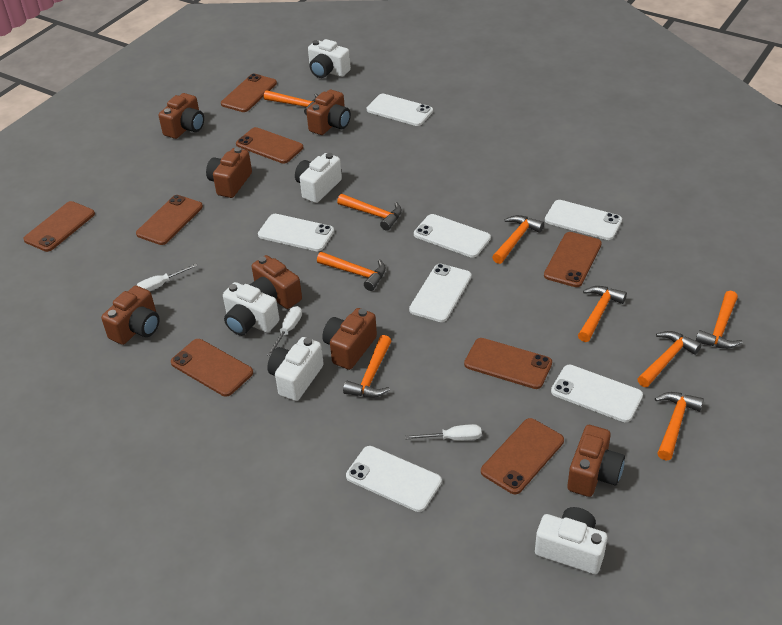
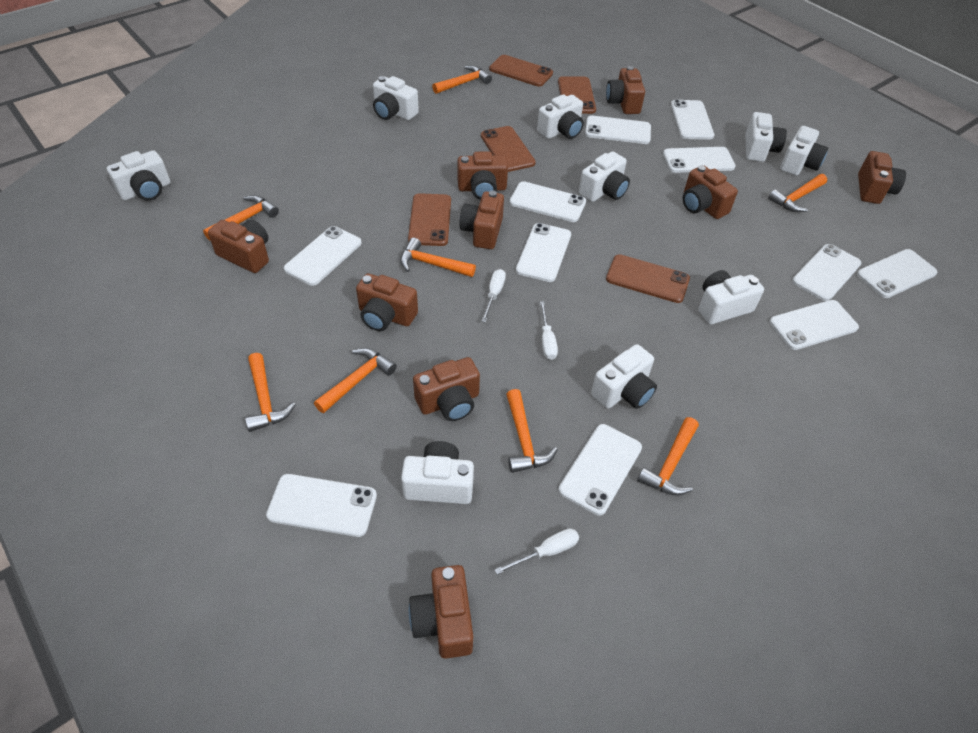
brown camera: 7 -> 9
brown phone: 8 -> 5
orange hammer: 9 -> 8
white camera: 5 -> 9
white phone: 7 -> 11

